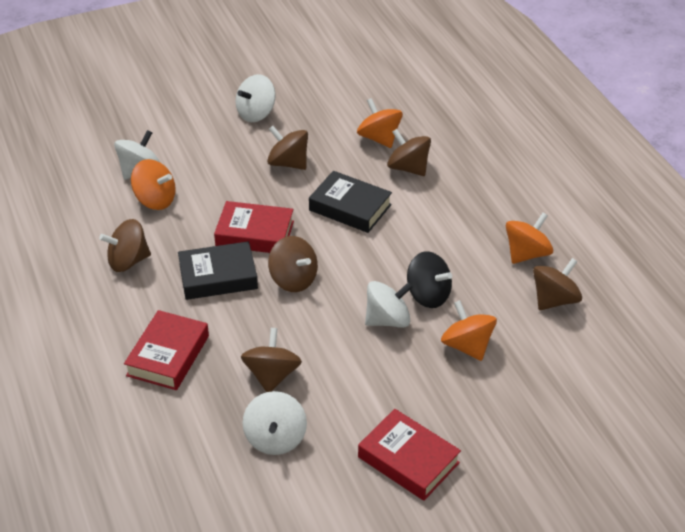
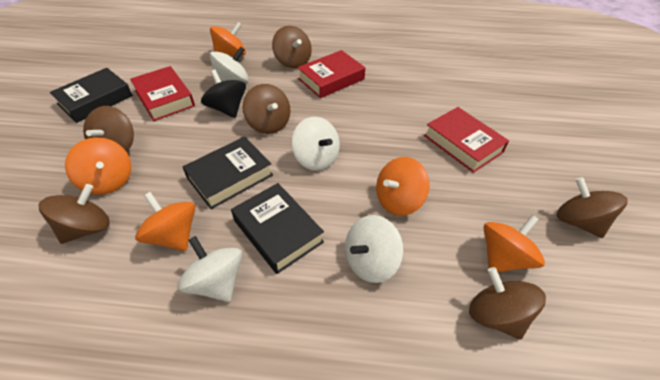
black book: 2 -> 3
orange spinning top: 4 -> 5

